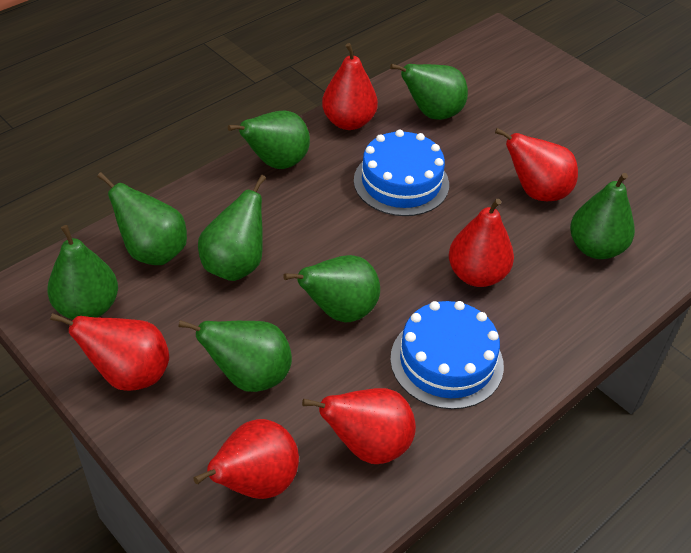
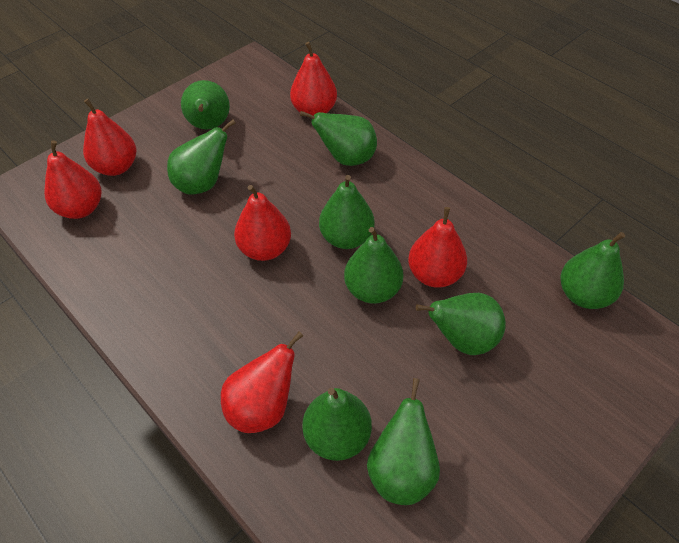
blue cake: 2 -> 0
green pear: 8 -> 9

